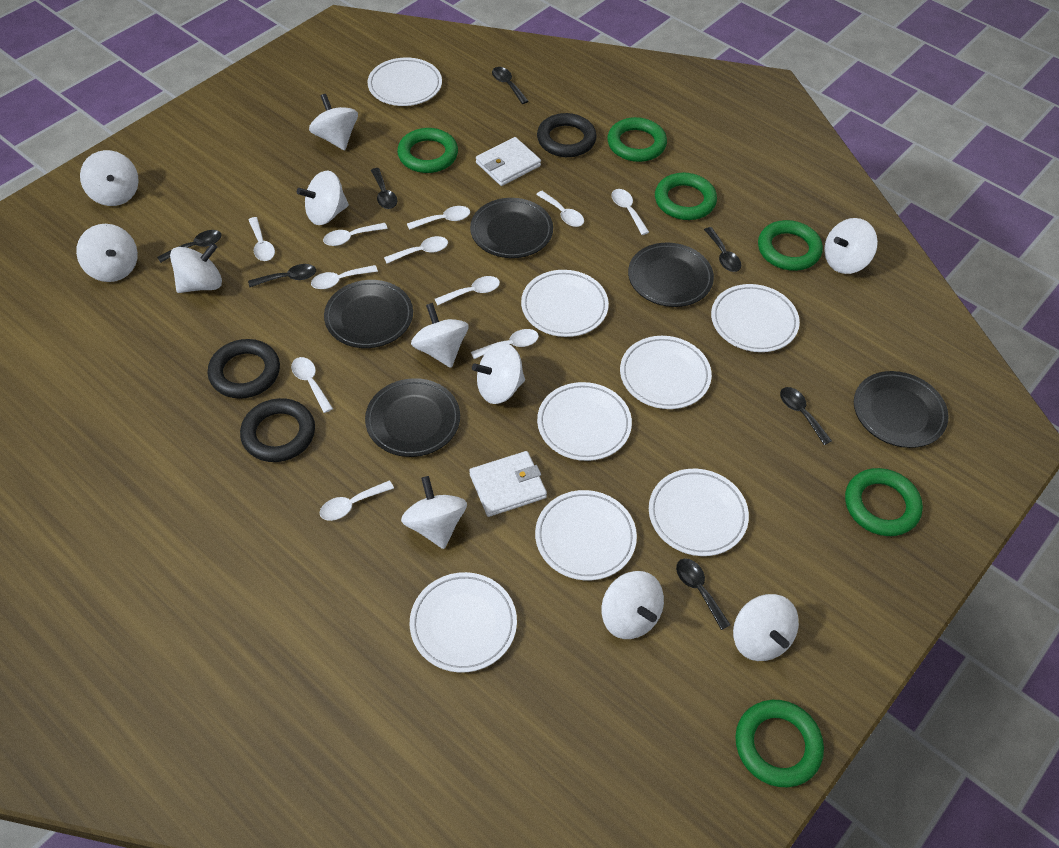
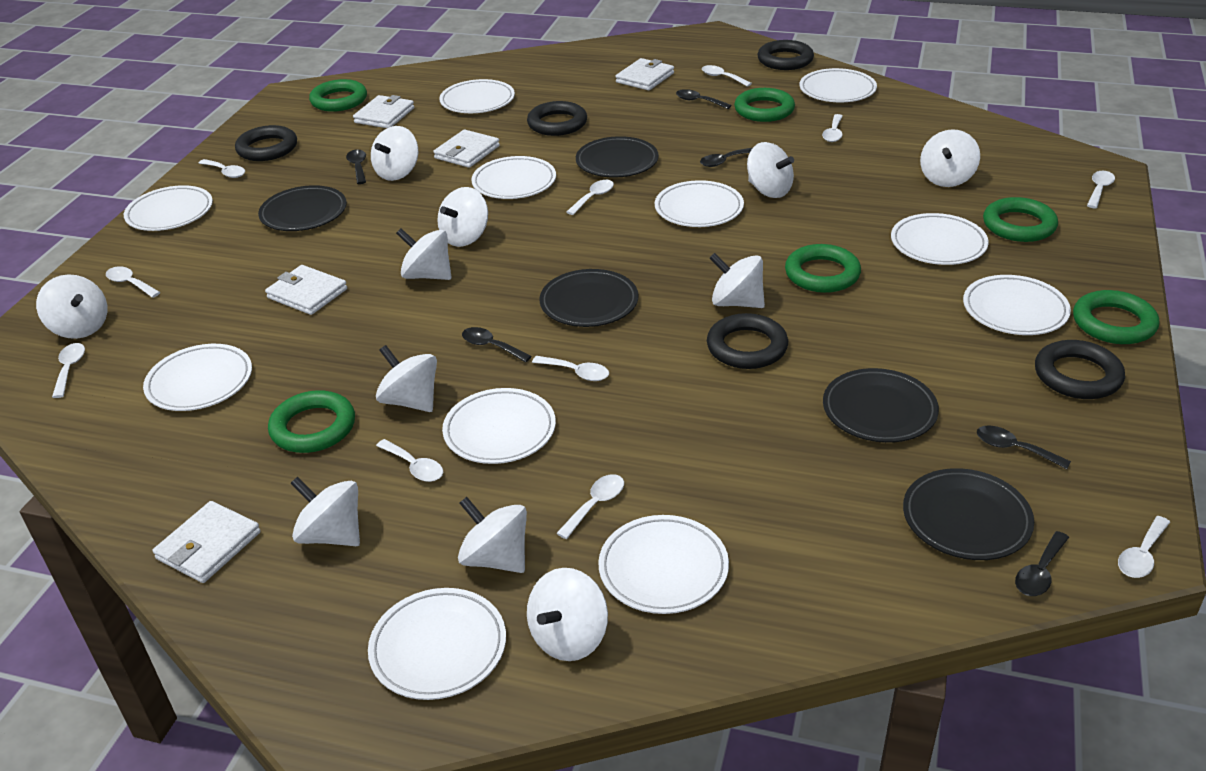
black ring: 3 -> 5
black spoon: 7 -> 6
white plate: 8 -> 11
white wallet: 2 -> 5

